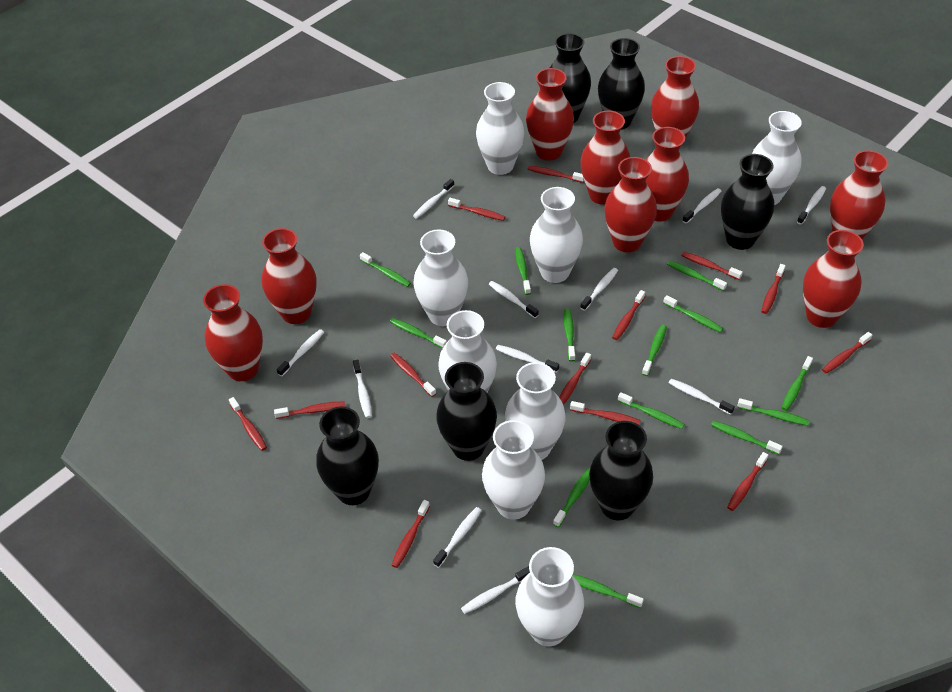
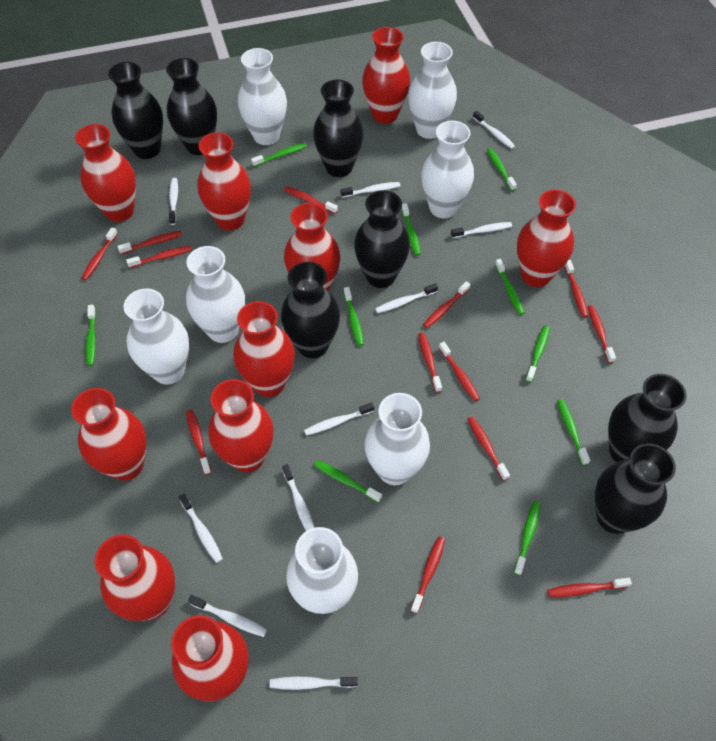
black vase: 6 -> 7
green toothbrush: 13 -> 10
red vase: 9 -> 10
white toothbrush: 11 -> 10
white vase: 8 -> 7

